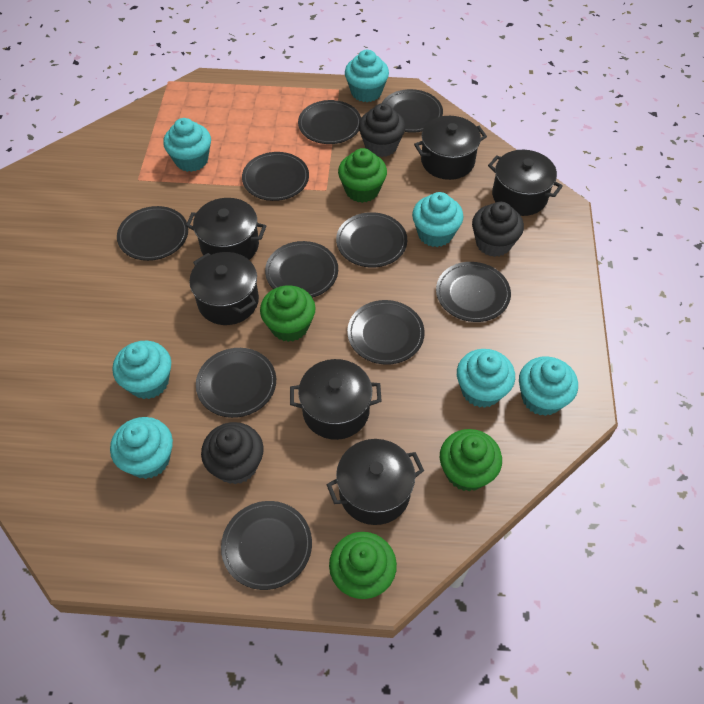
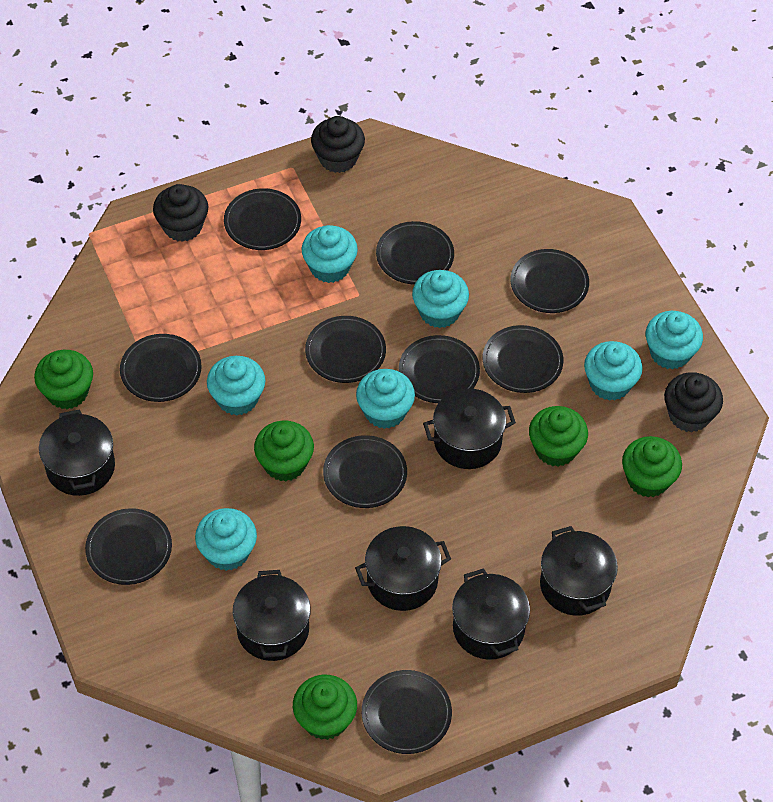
green cupcake: 4 -> 5

